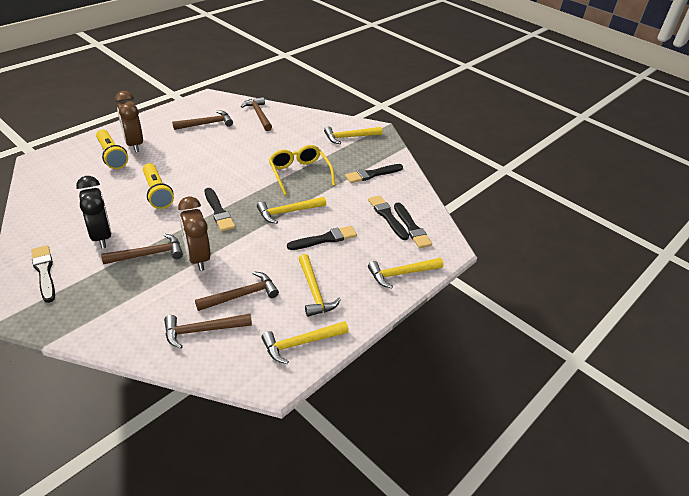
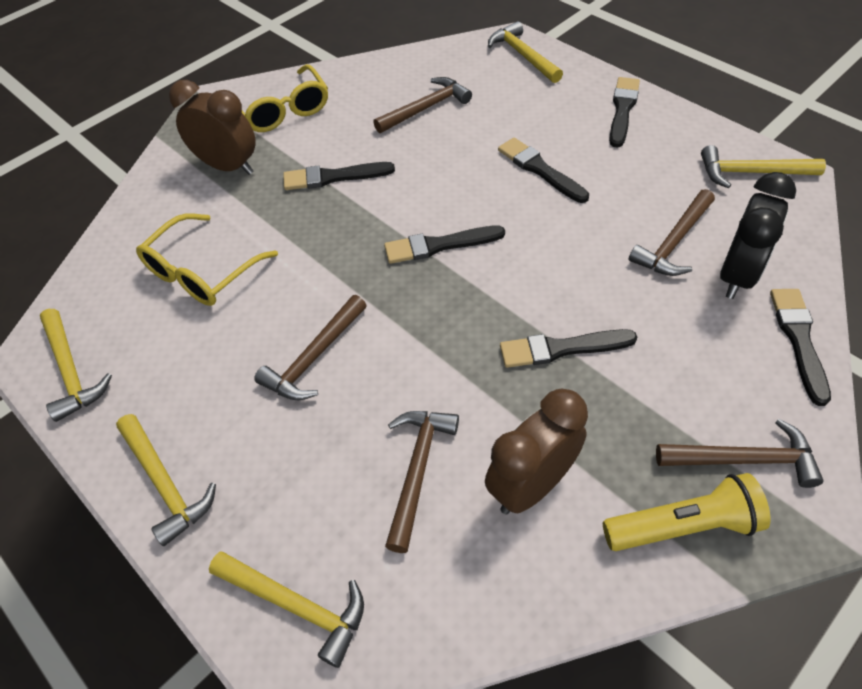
yellow flashlight: 2 -> 1
yellow glasses: 1 -> 2

